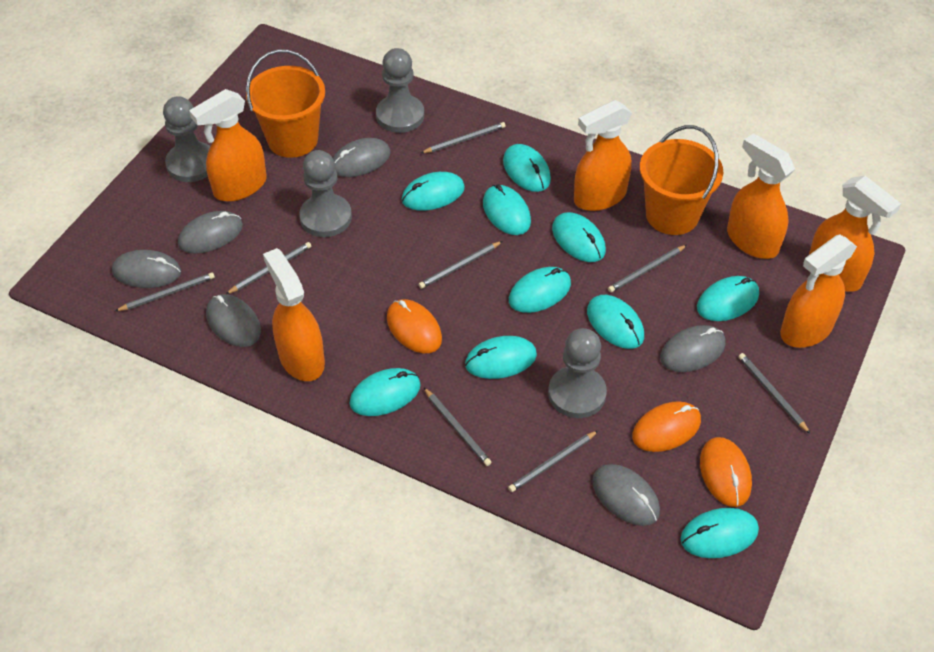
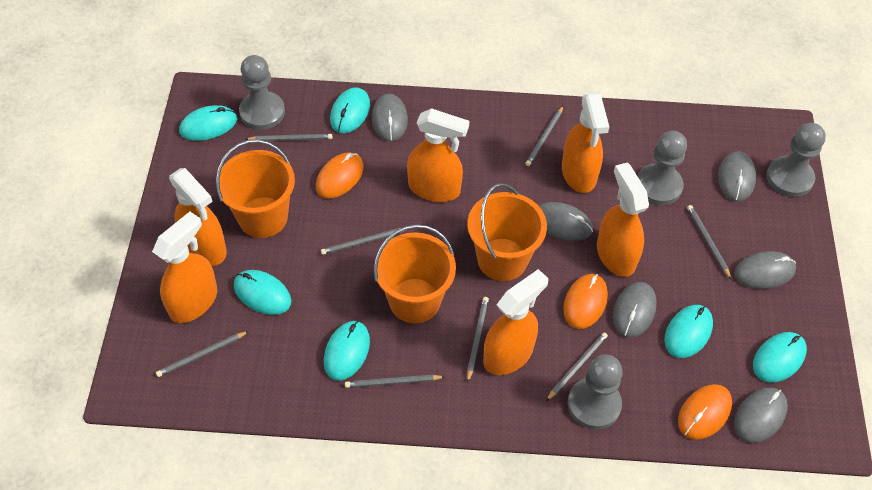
orange bucket: 2 -> 3
turquoise mouse: 10 -> 6

